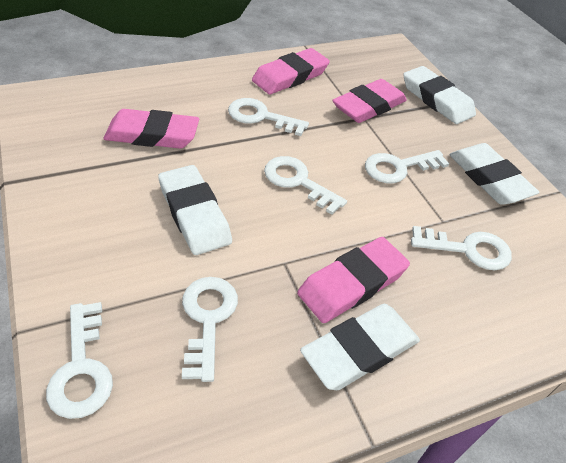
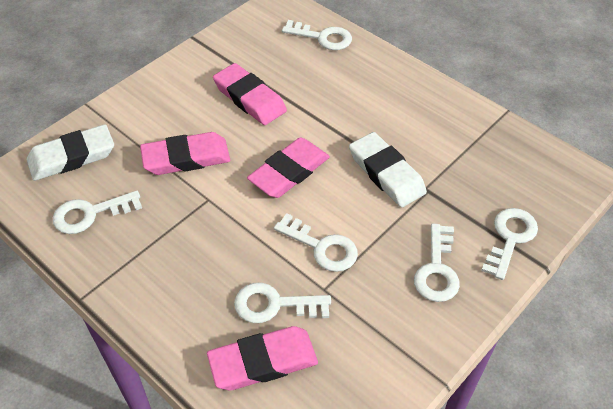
white eraser: 4 -> 2

